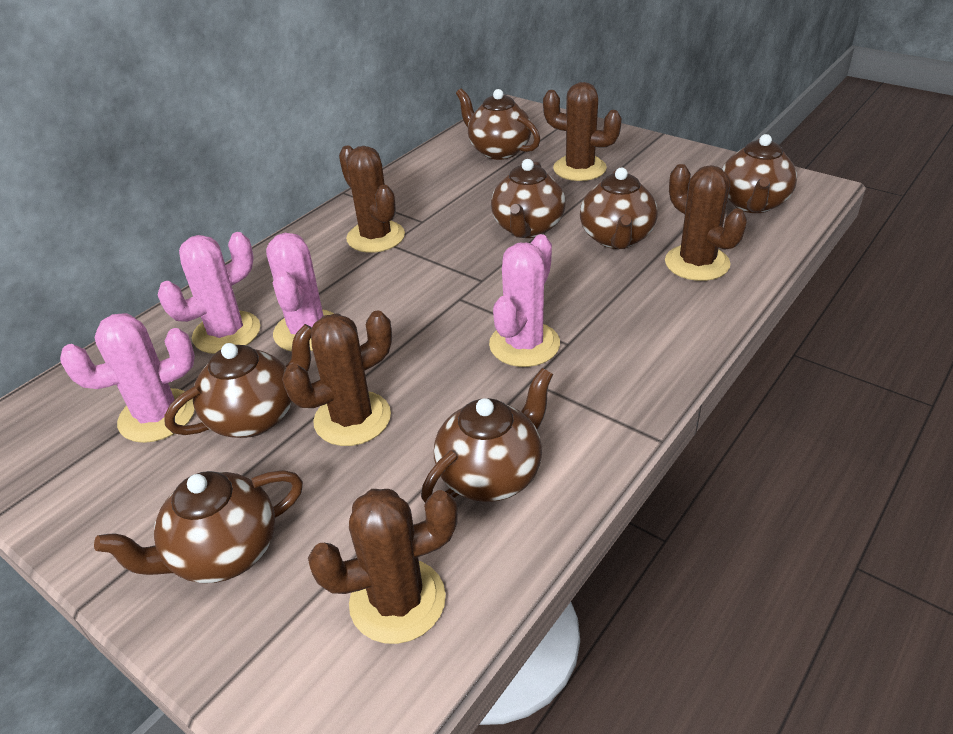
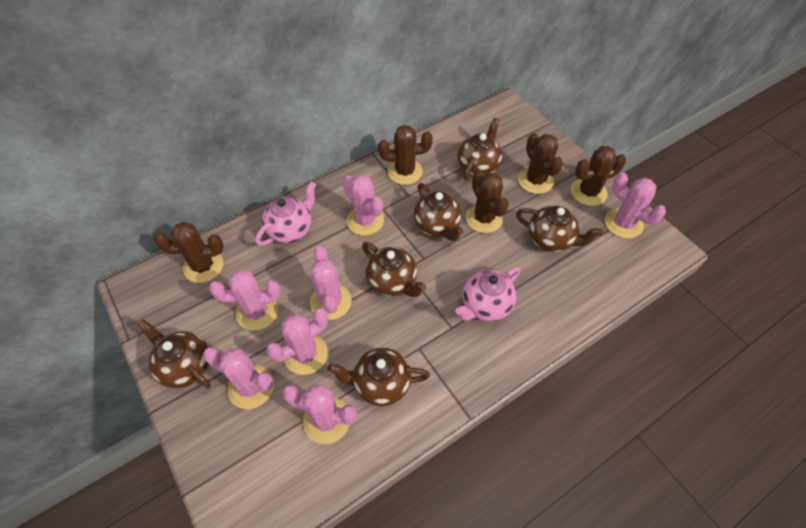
brown teapot: 7 -> 6
pink cactus: 4 -> 7
pink teapot: 0 -> 2

